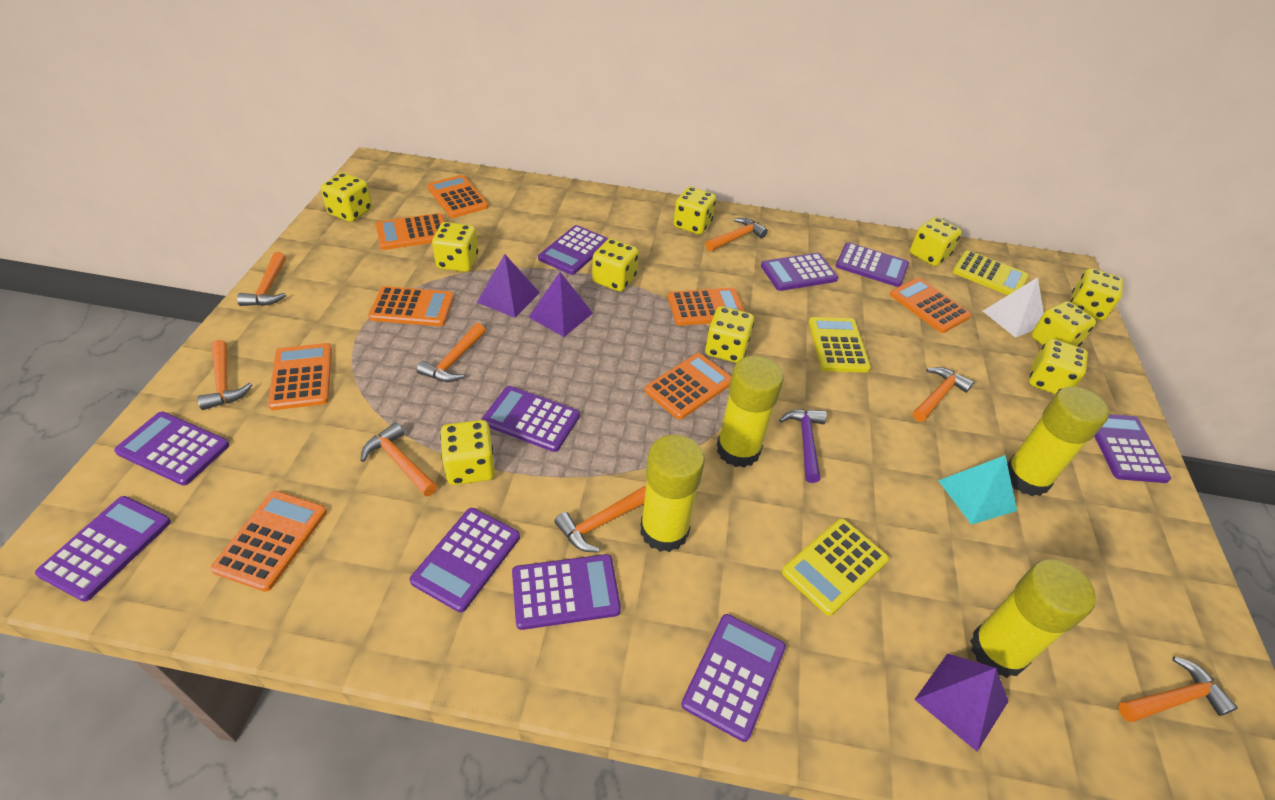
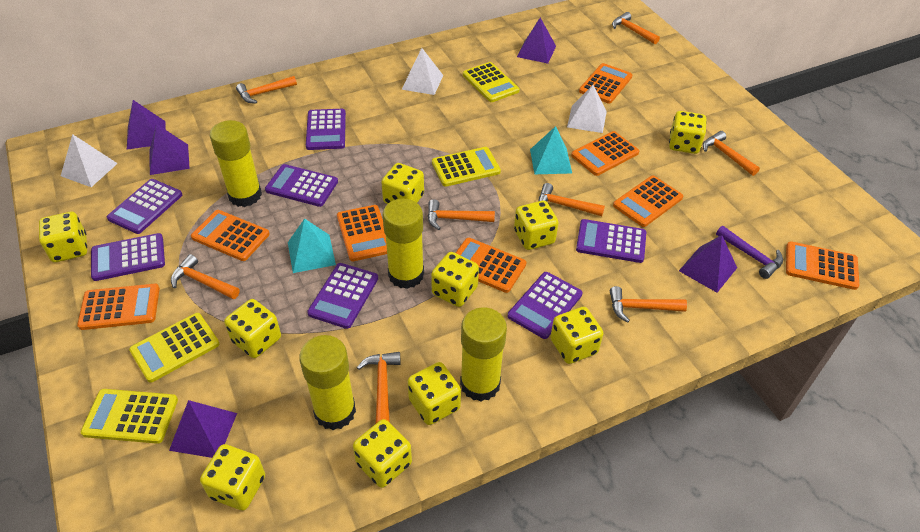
purple calculator: 10 -> 7
purple pyramid: 3 -> 5
turquoise pyramid: 1 -> 2
white pyramid: 1 -> 3
yellow calculator: 3 -> 4

